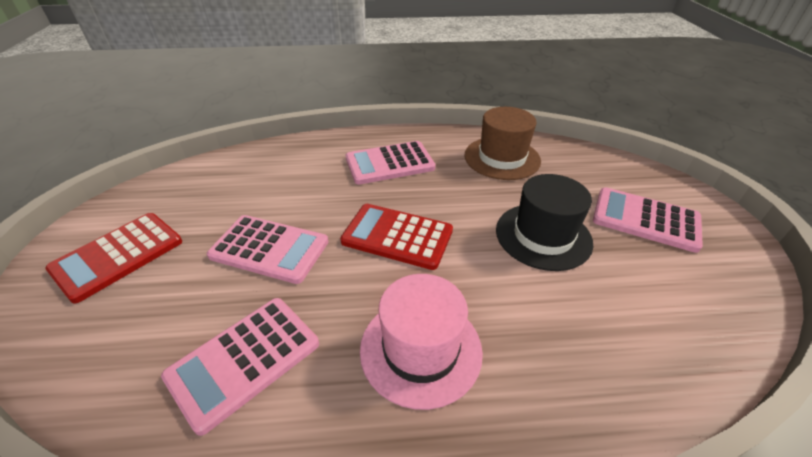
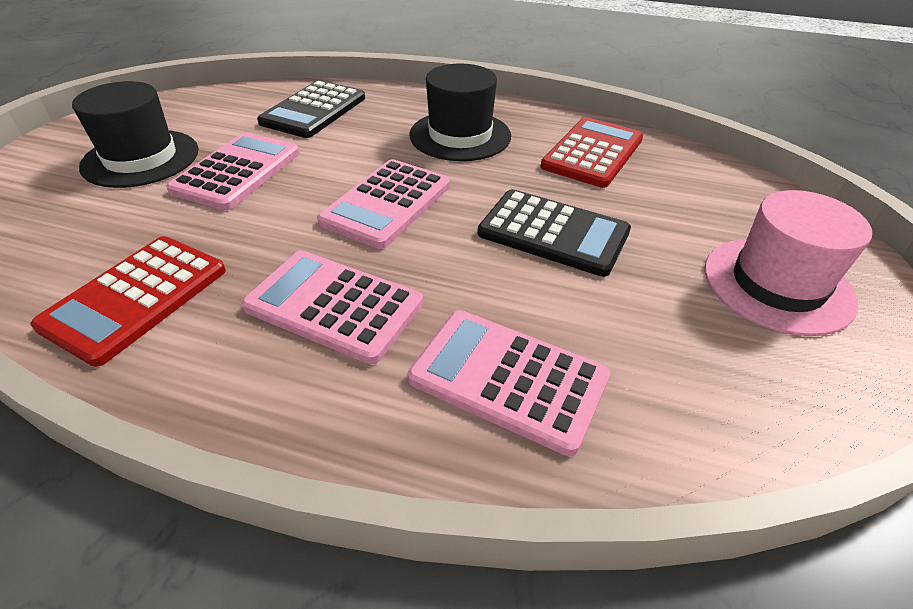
black calculator: 0 -> 2
black hat: 1 -> 2
brown hat: 1 -> 0

